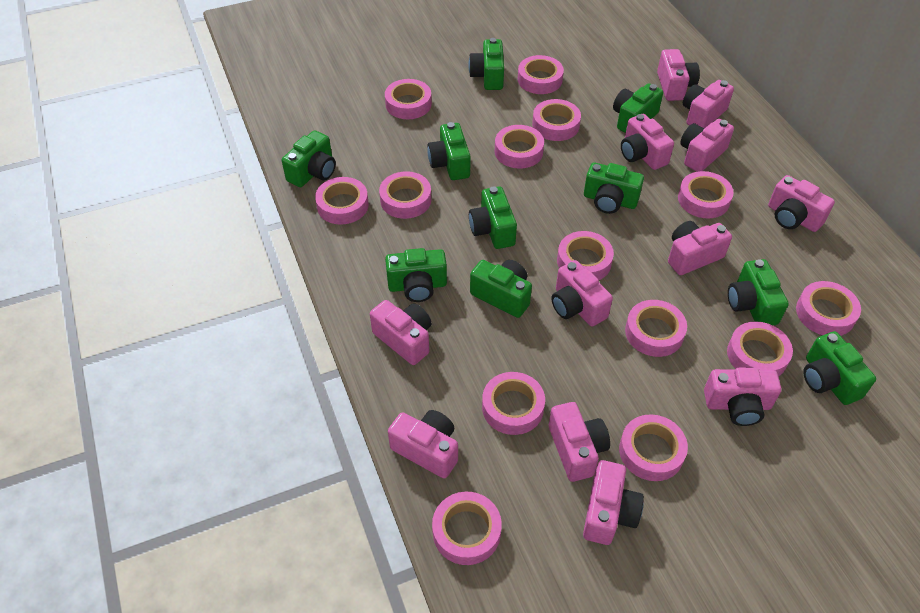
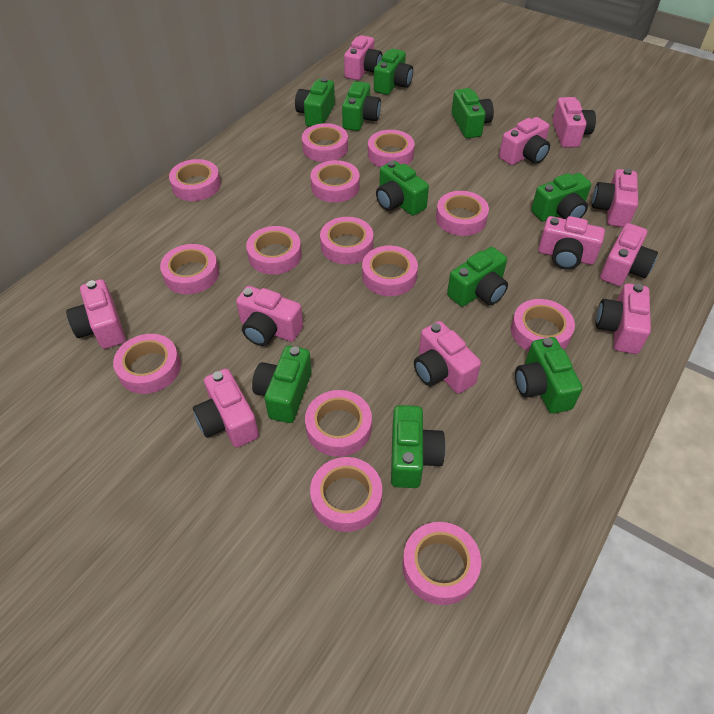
pink camera: 12 -> 11

